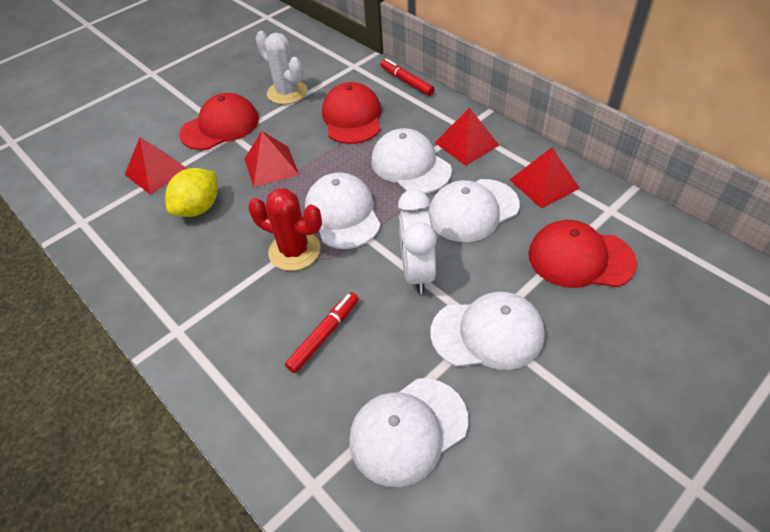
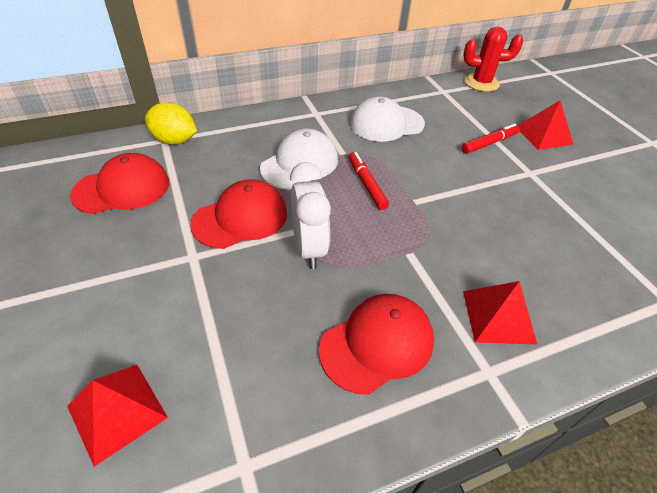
red pyramid: 4 -> 3
white cactus: 1 -> 0
white cap: 5 -> 2

